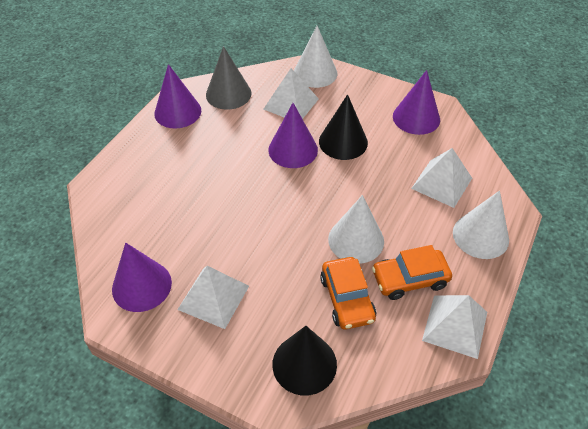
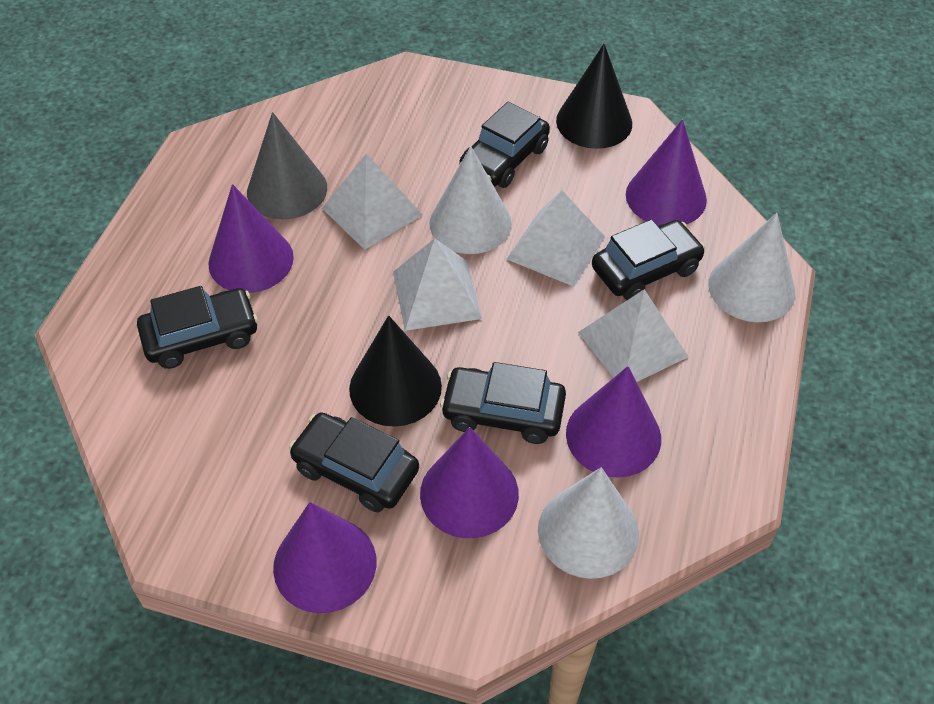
black car: 0 -> 5
orange car: 2 -> 0
purple cone: 4 -> 5

